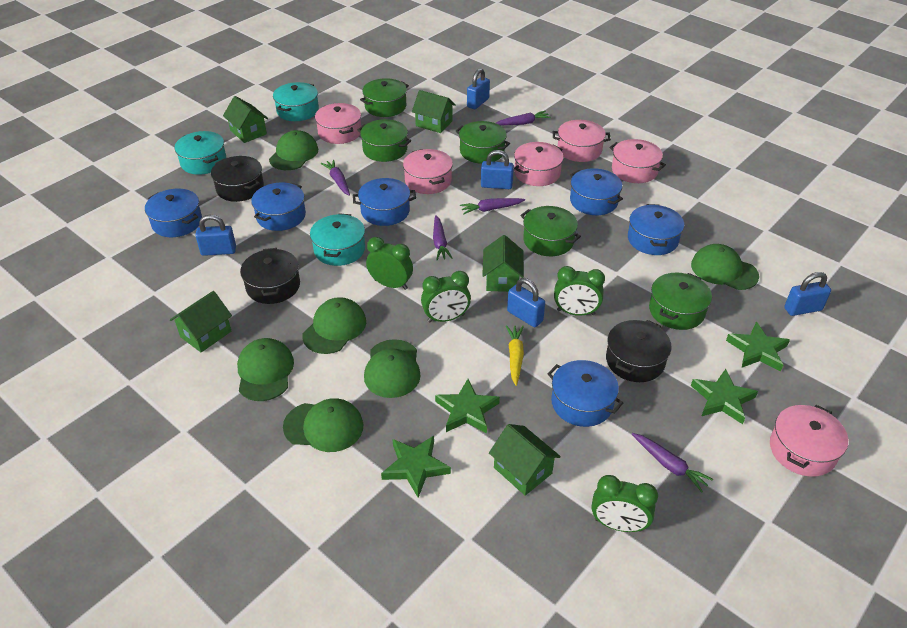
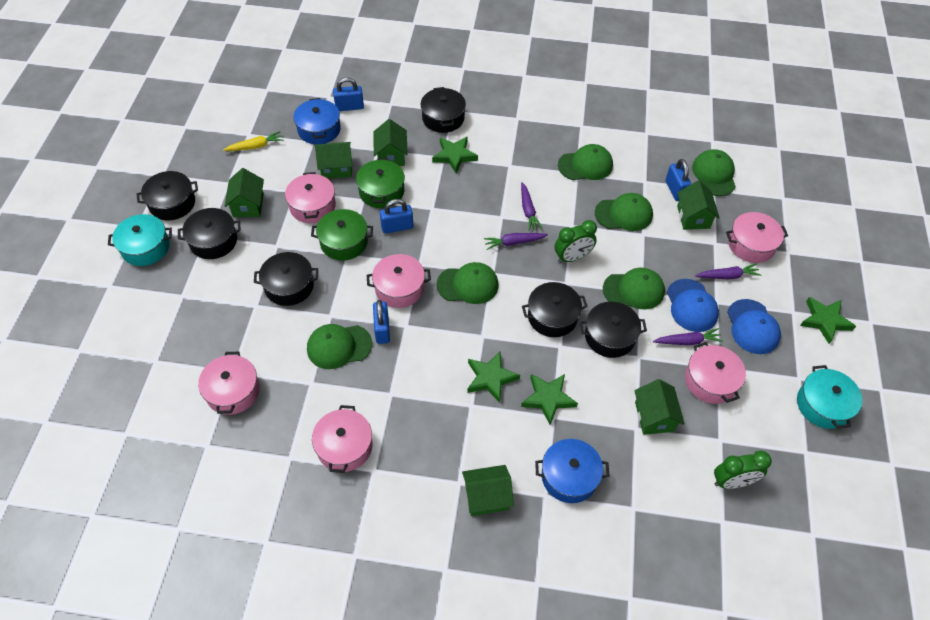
black pot: 3 -> 6
blue cap: 0 -> 2
blue padlock: 5 -> 4
blue pot: 6 -> 2
green clock: 4 -> 2
green house: 5 -> 6
green pot: 5 -> 2
purple carrot: 5 -> 4
turquoise pot: 3 -> 2

